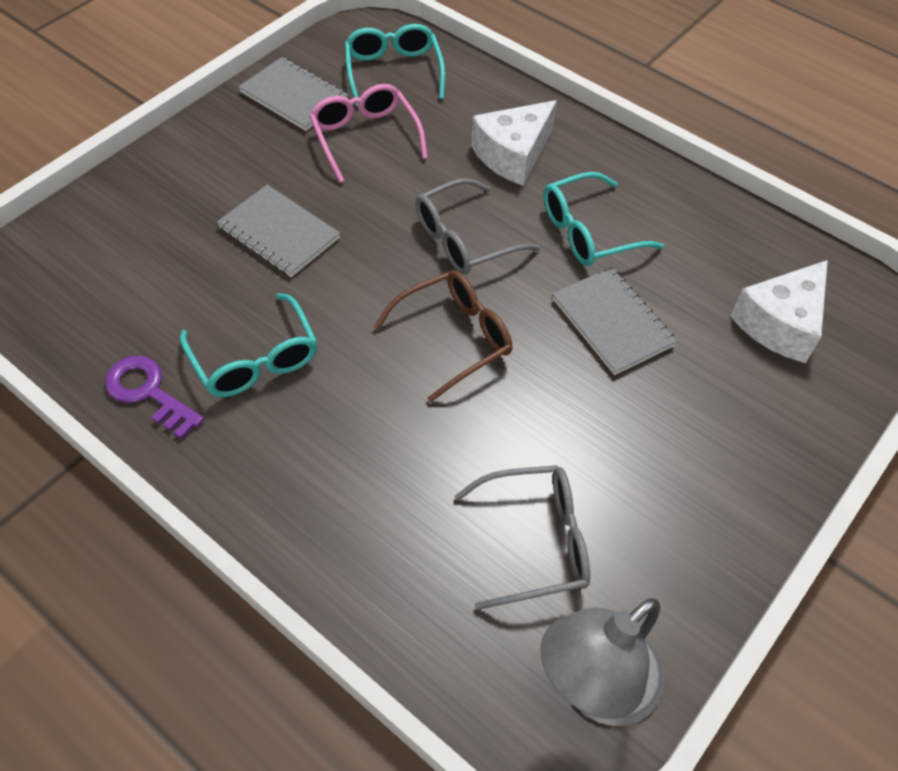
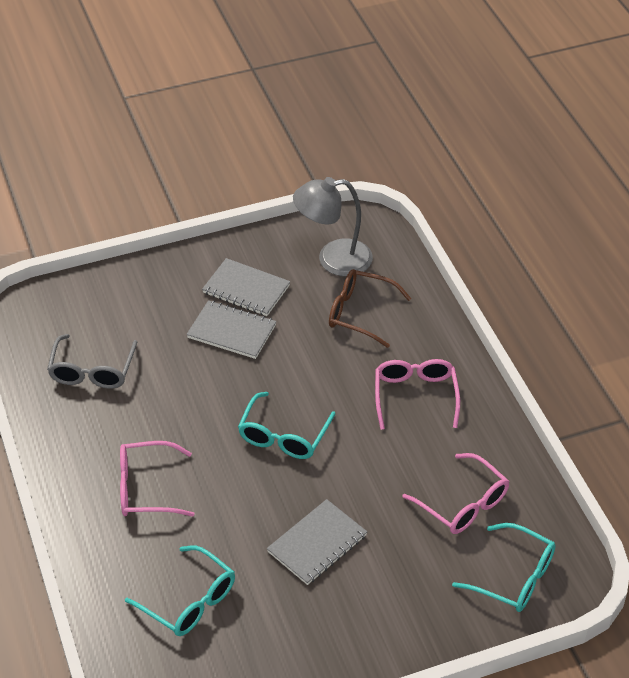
grey glasses: 2 -> 1
pink glasses: 1 -> 3
purple key: 1 -> 0
white cheese: 2 -> 0

